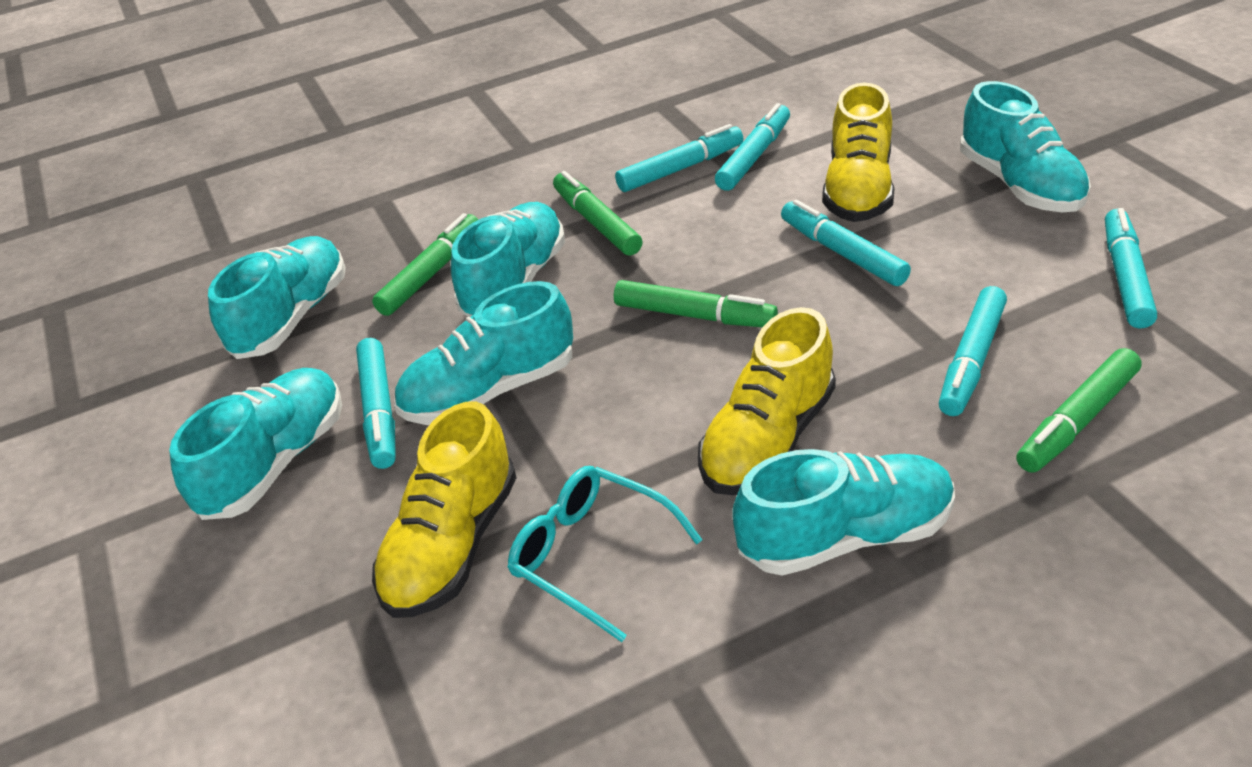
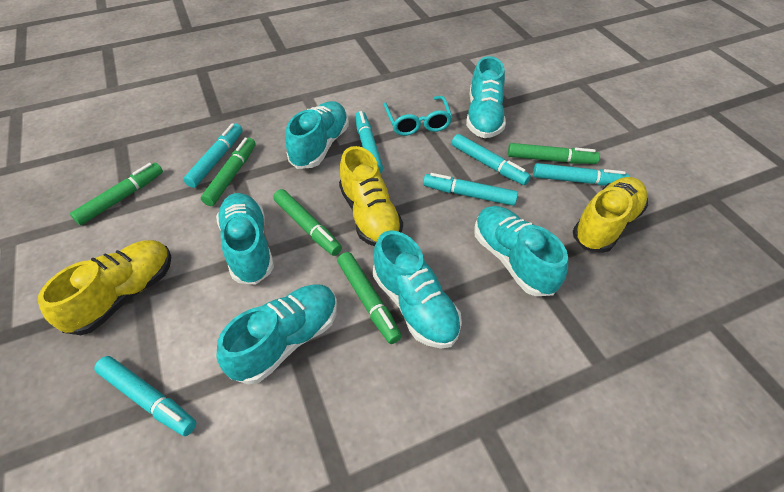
green marker: 4 -> 5

